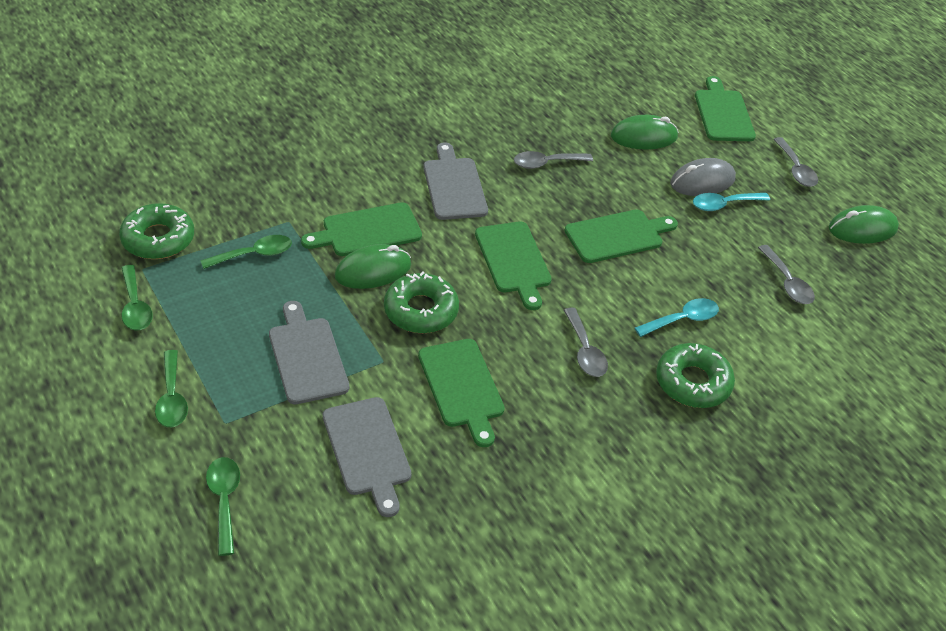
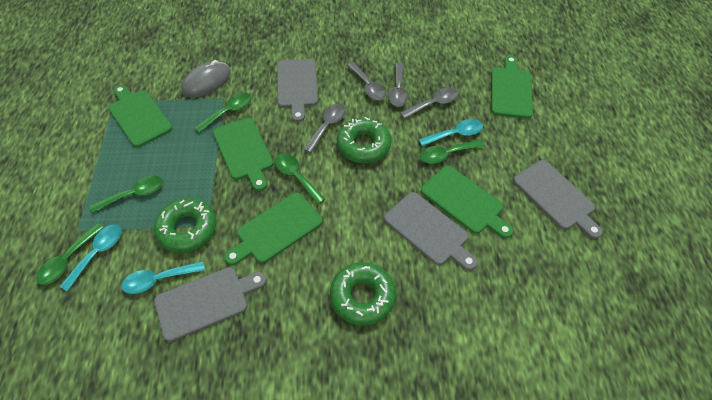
green mouse: 3 -> 0
green spoon: 4 -> 5
grey cutting board: 3 -> 4
turquoise spoon: 2 -> 3

